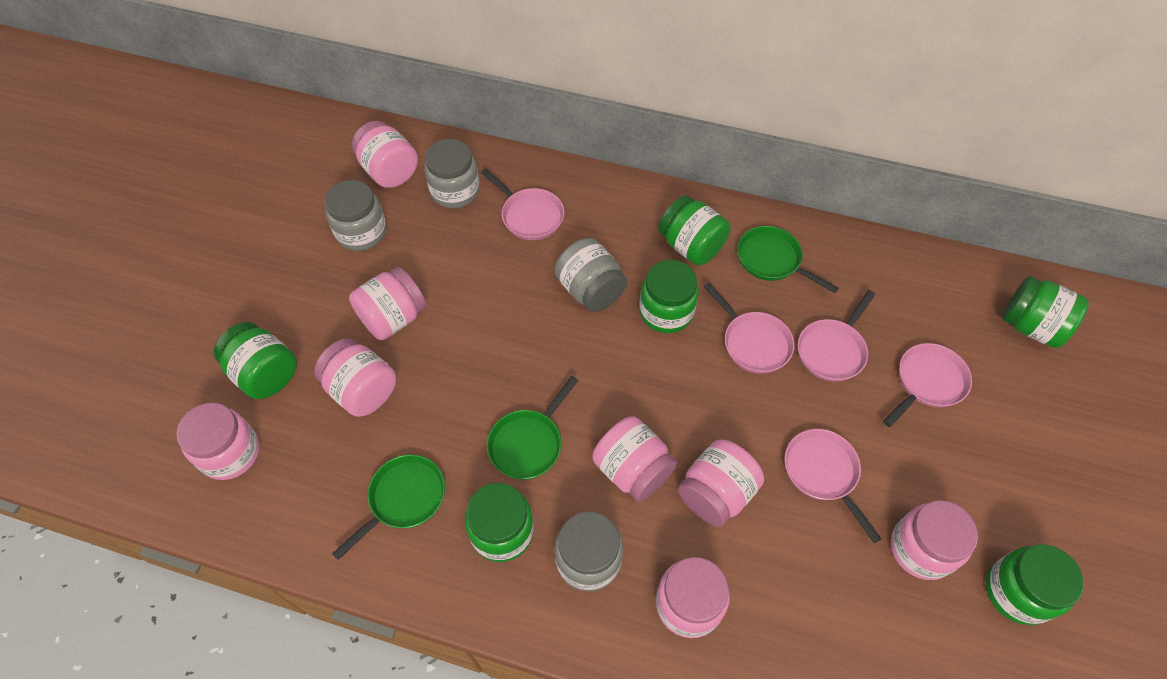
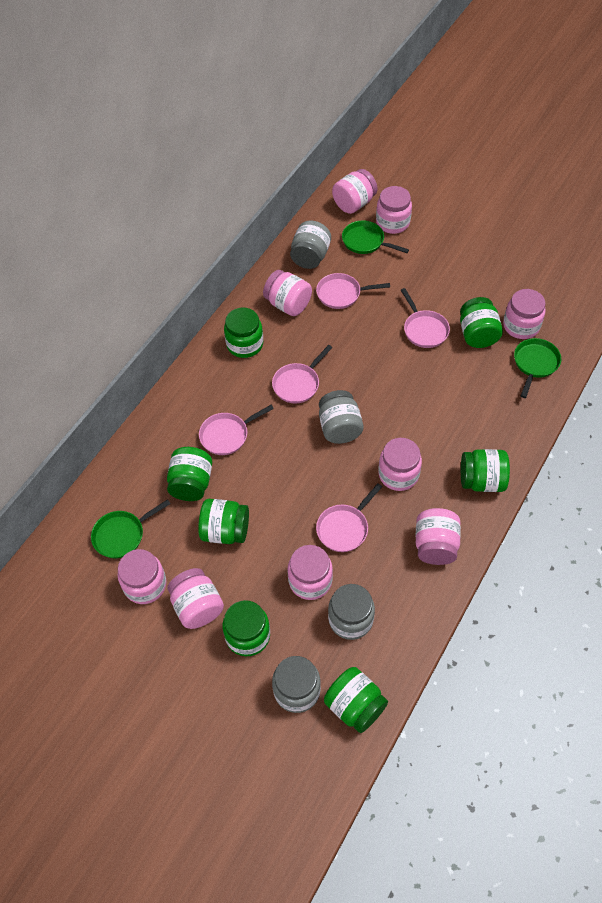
green jar: 6 -> 7
pink jar: 8 -> 9

